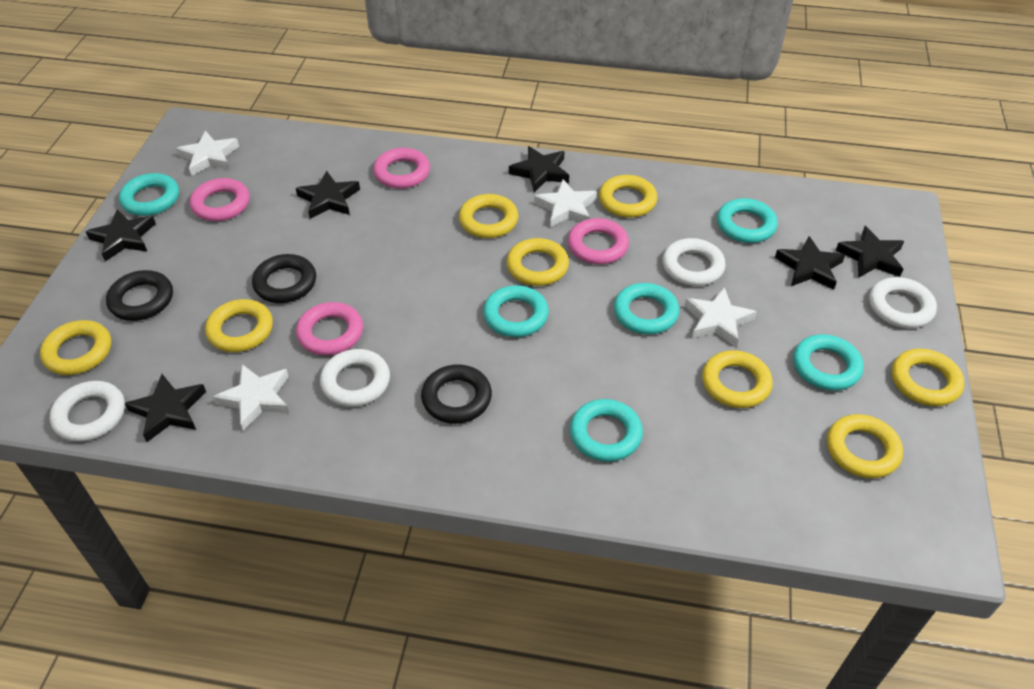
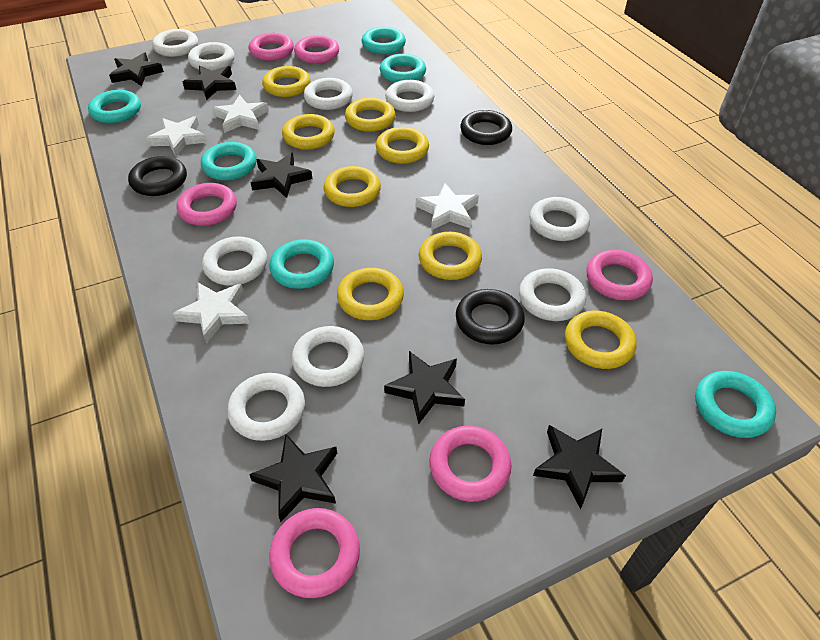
pink ring: 4 -> 6
white ring: 4 -> 9

